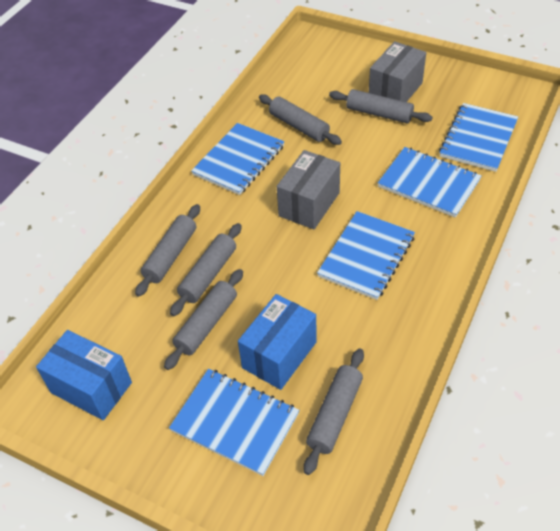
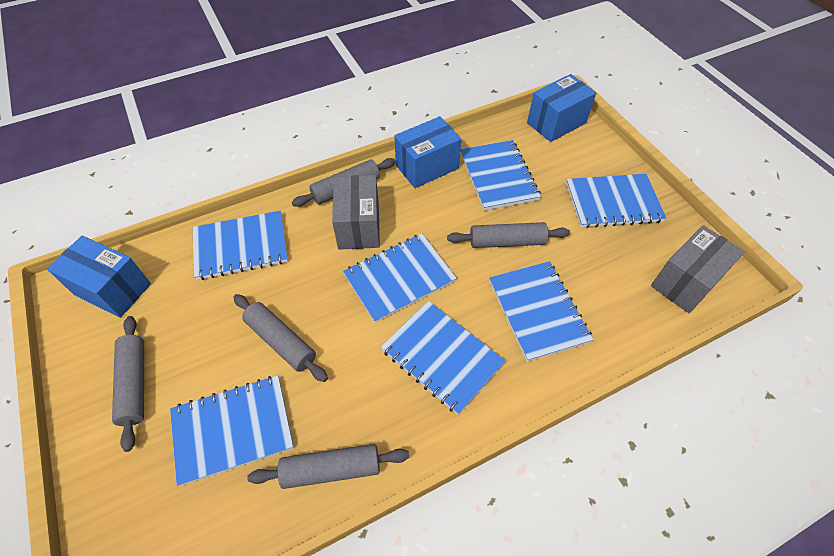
blue box: 2 -> 3
blue notebook: 5 -> 7
grey rolling pin: 6 -> 5

